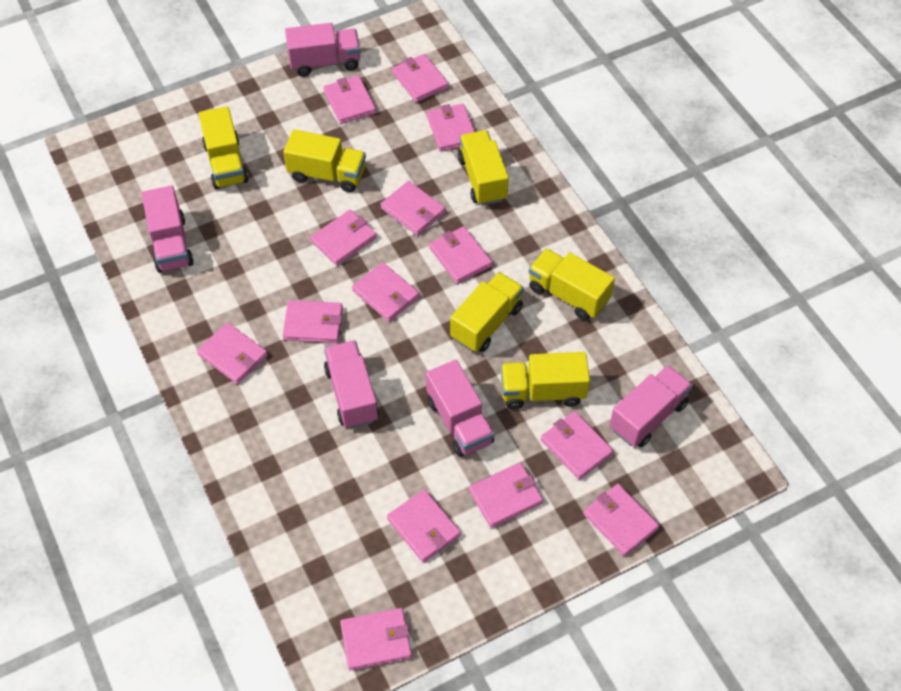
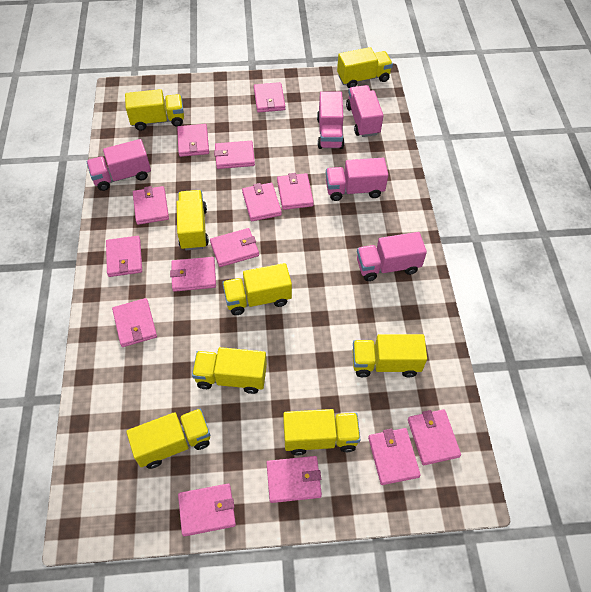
yellow truck: 6 -> 8

